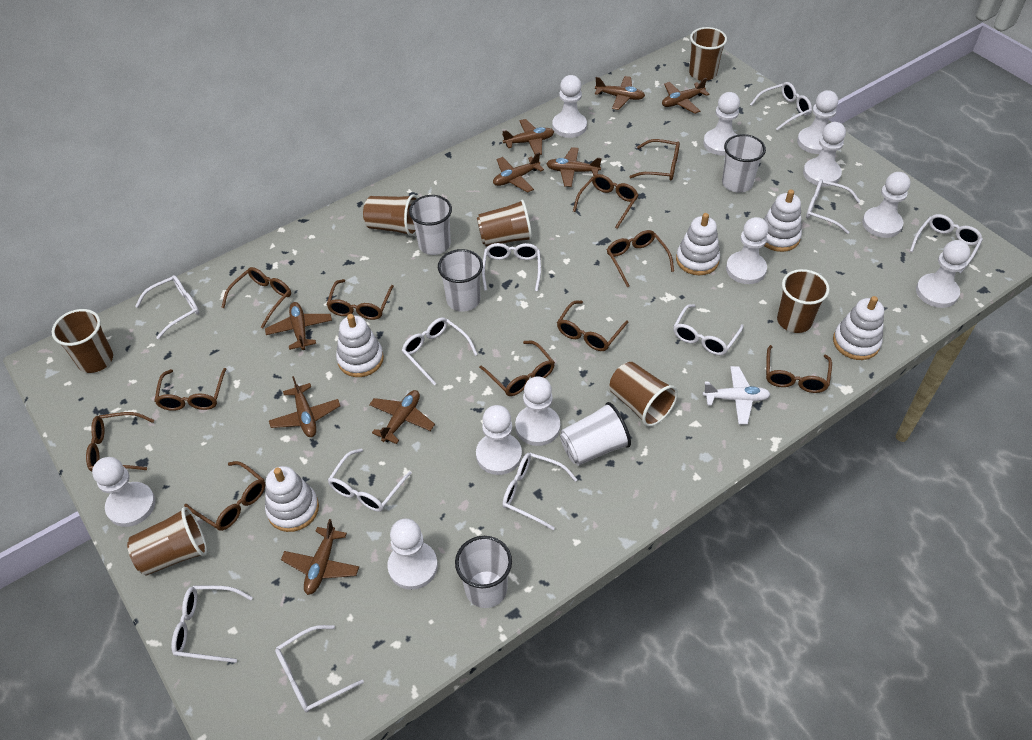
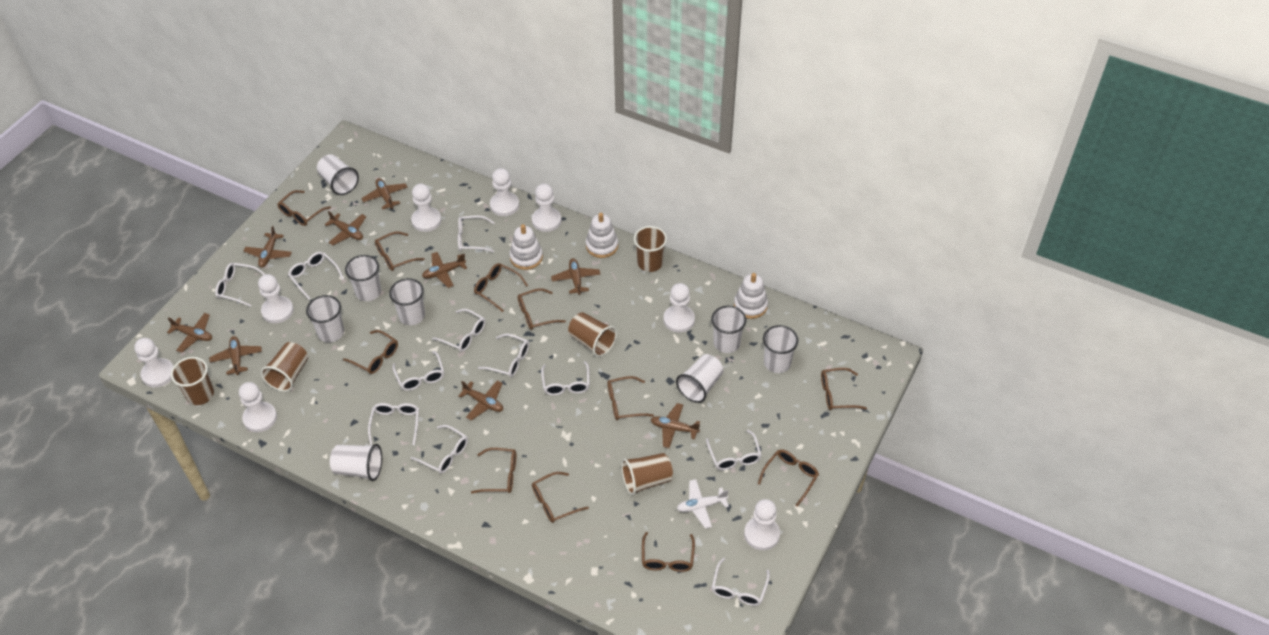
brown cup: 7 -> 5
white cup: 5 -> 8
white pawn: 11 -> 8
white stacking toy: 5 -> 3

